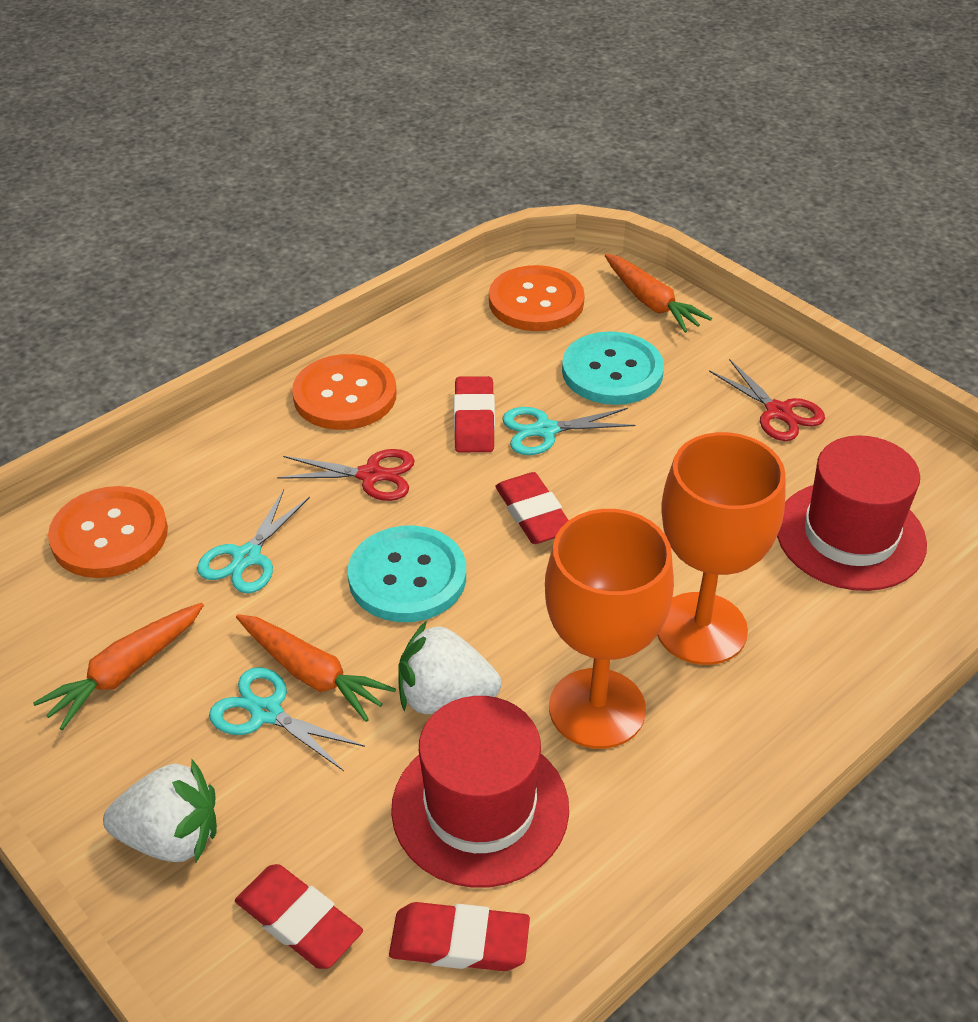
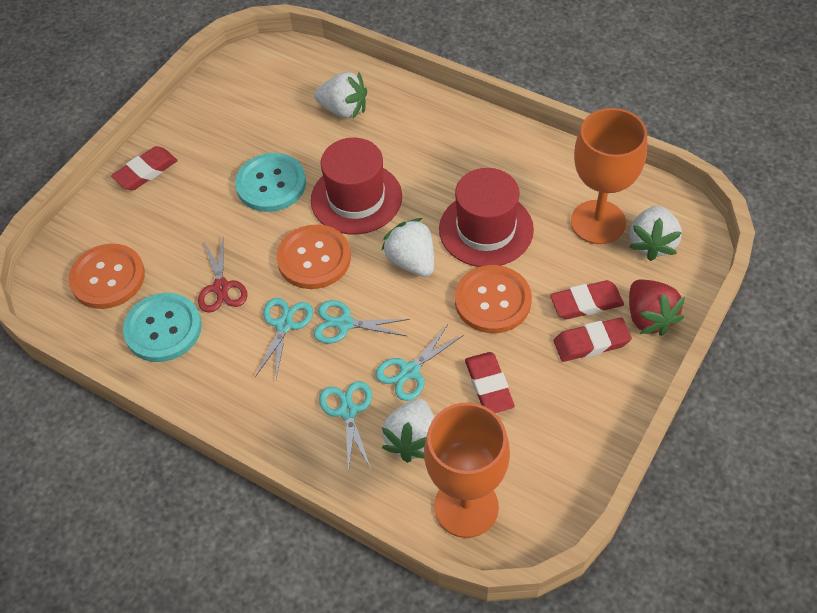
orange carrot: 3 -> 0
red scissors: 2 -> 1
red strawberry: 0 -> 1
turquoise scissors: 3 -> 4
white strawberry: 2 -> 4

